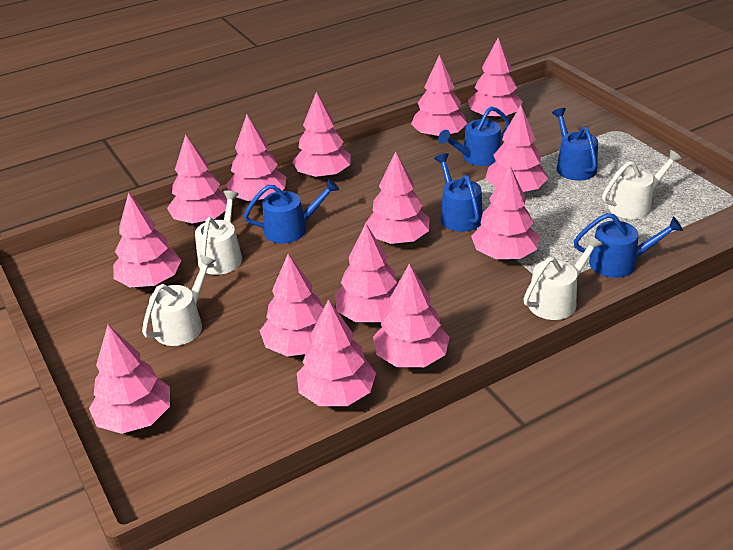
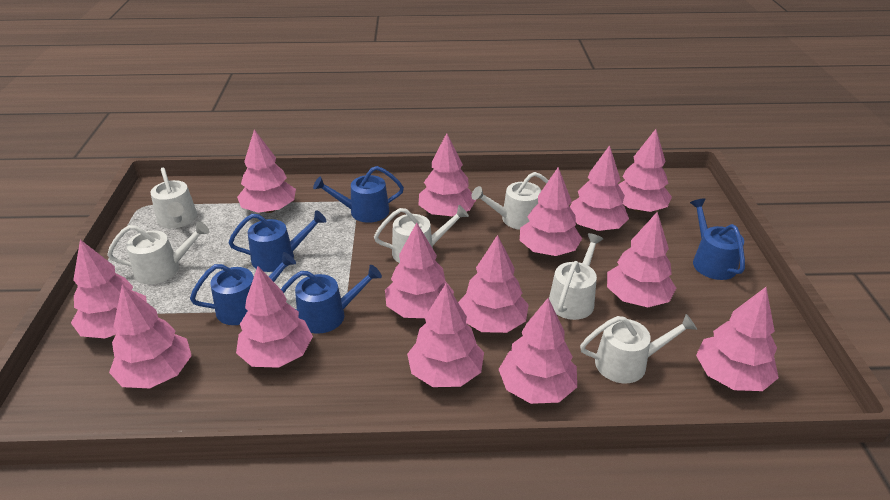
white watering can: 4 -> 6

